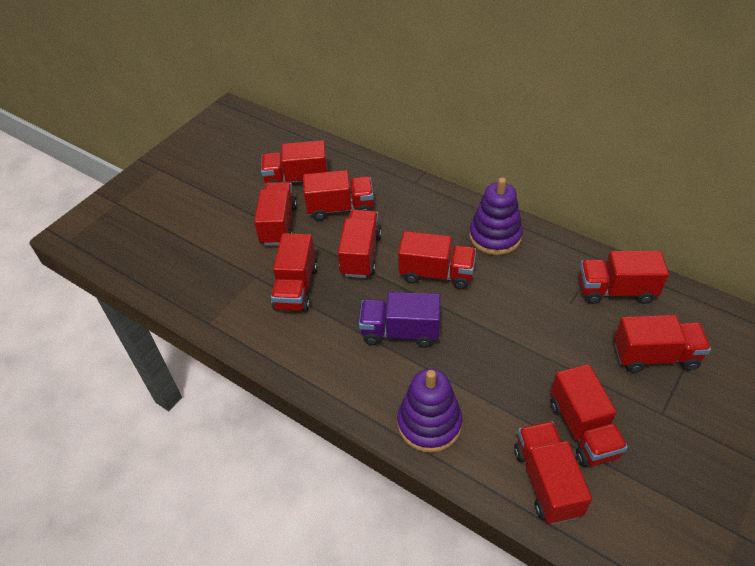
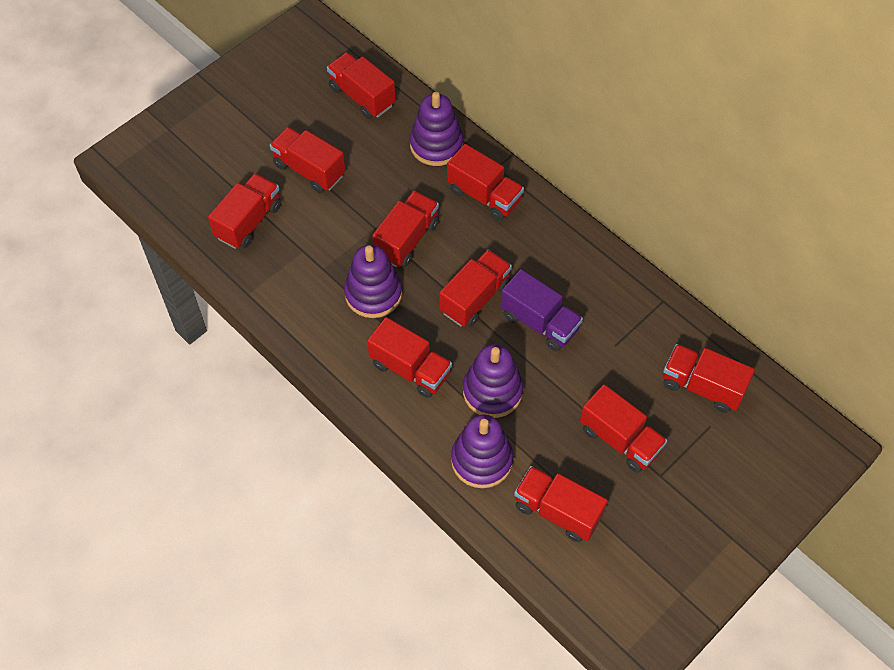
purple stacking toy: 2 -> 4

